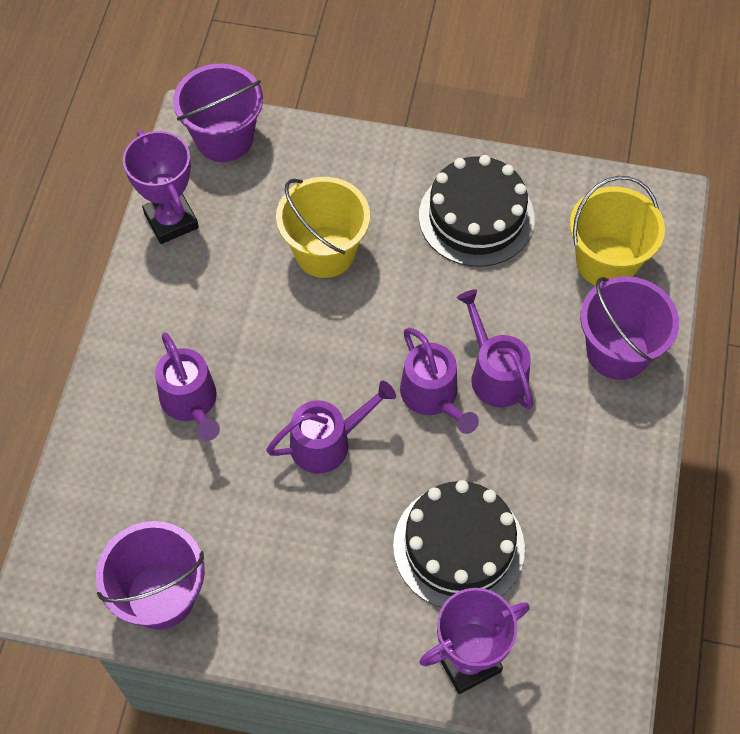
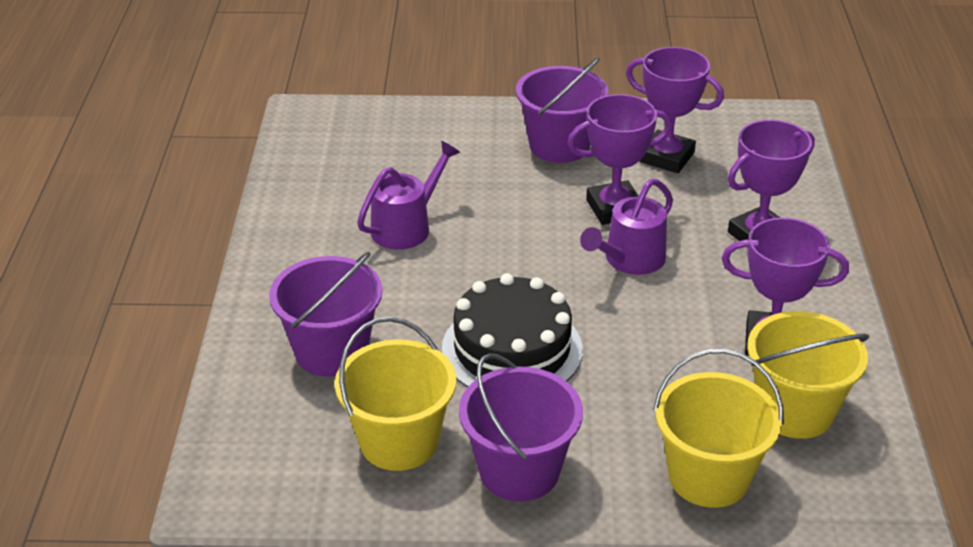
black cake: 2 -> 1
purple trophy: 2 -> 4
purple watering can: 4 -> 2
yellow bucket: 2 -> 3

